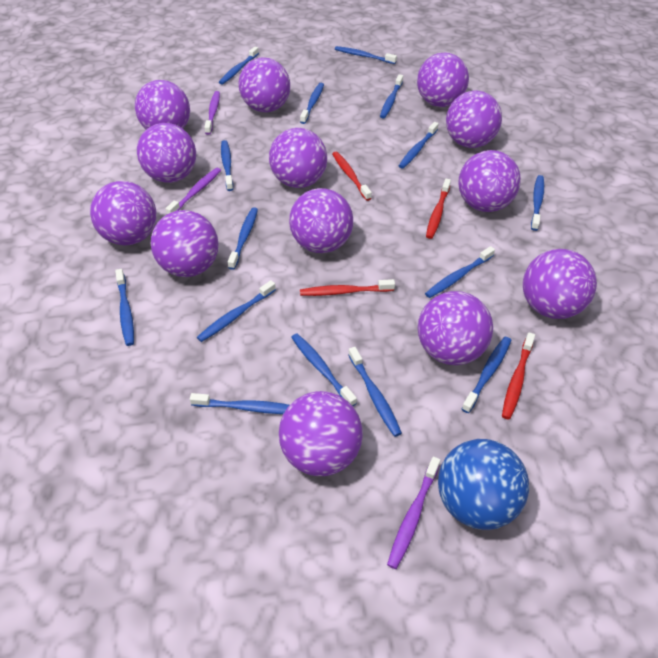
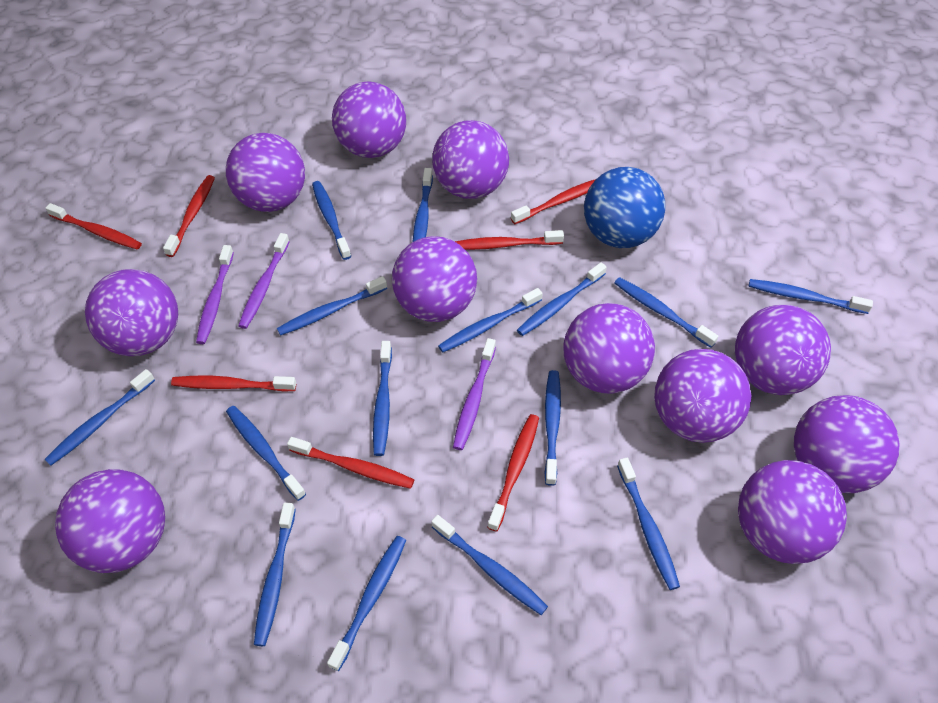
purple ball: 13 -> 11
red toothbrush: 4 -> 7

